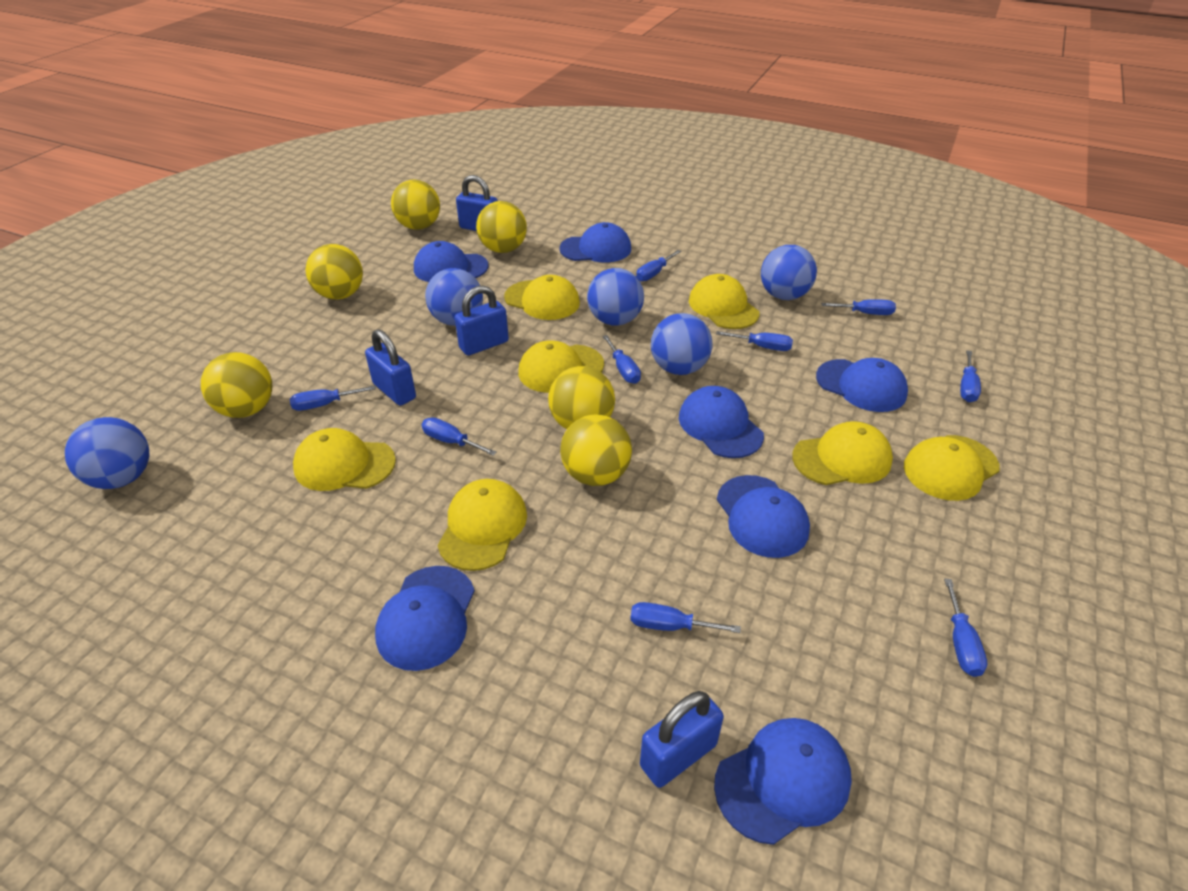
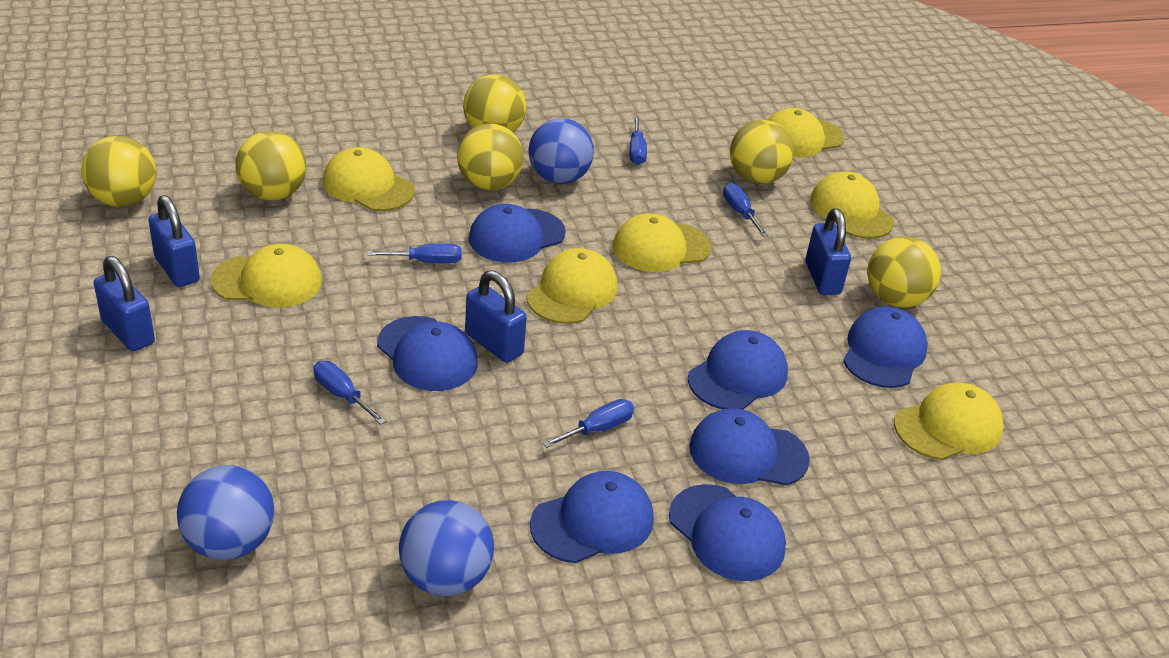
blue ball: 5 -> 3
blue screwdriver: 9 -> 5

